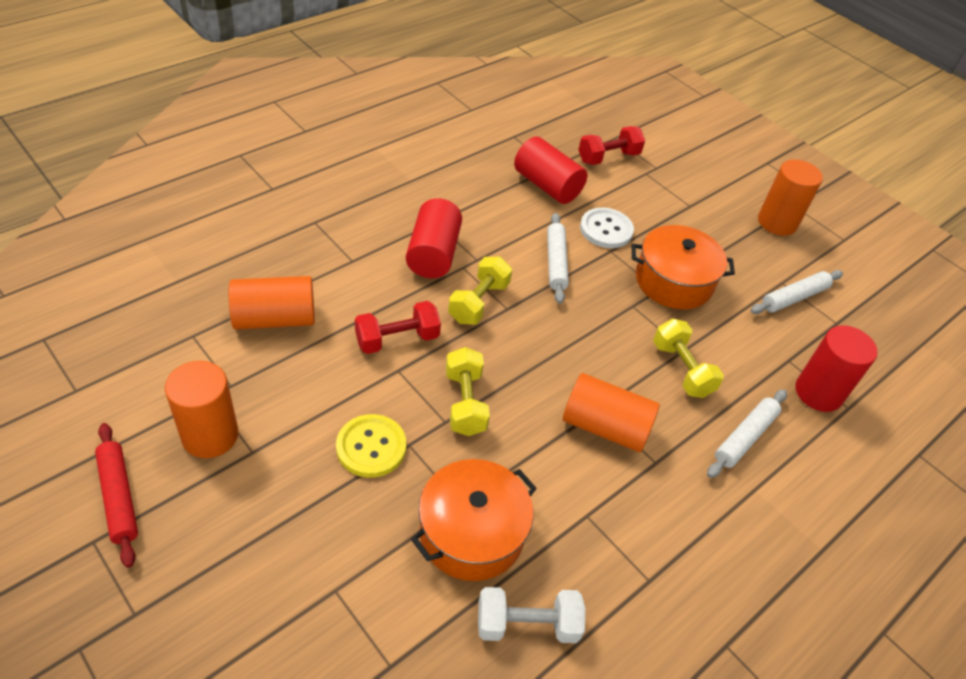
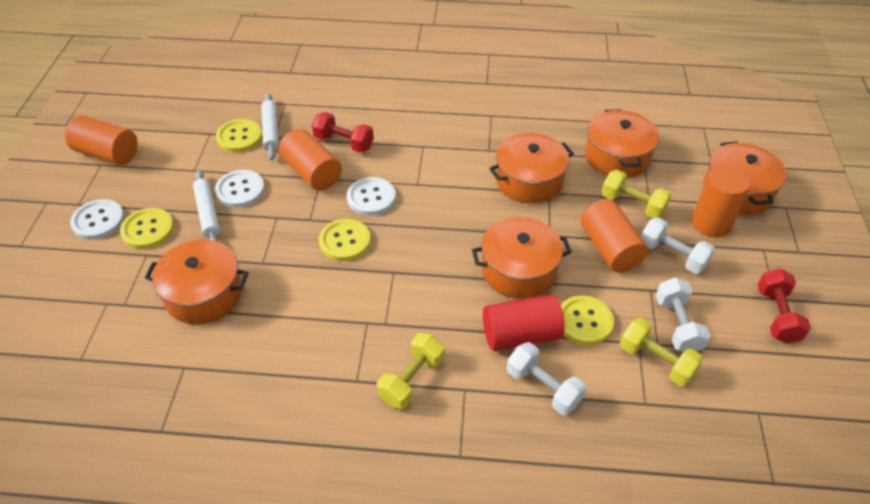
orange pot: 2 -> 5
red cylinder: 3 -> 1
red rolling pin: 1 -> 0
white button: 1 -> 3
white dumbbell: 1 -> 3
white rolling pin: 3 -> 2
yellow button: 1 -> 4

